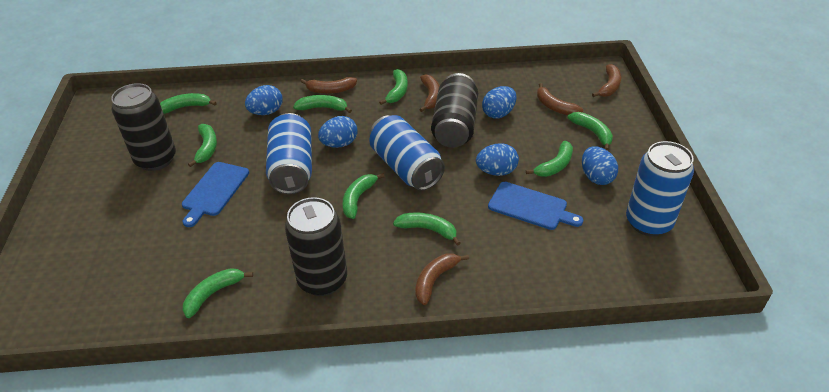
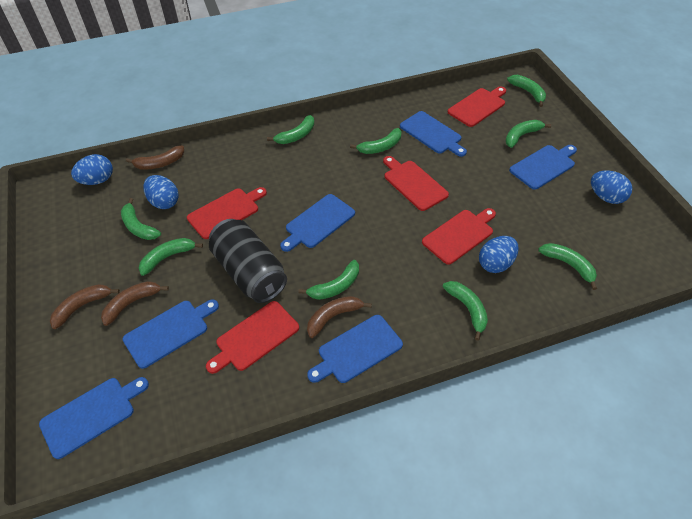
black can: 3 -> 1
blue can: 3 -> 0
blue cutting board: 2 -> 6
blue egg: 5 -> 4
brown banana: 5 -> 4
red cutting board: 0 -> 5

